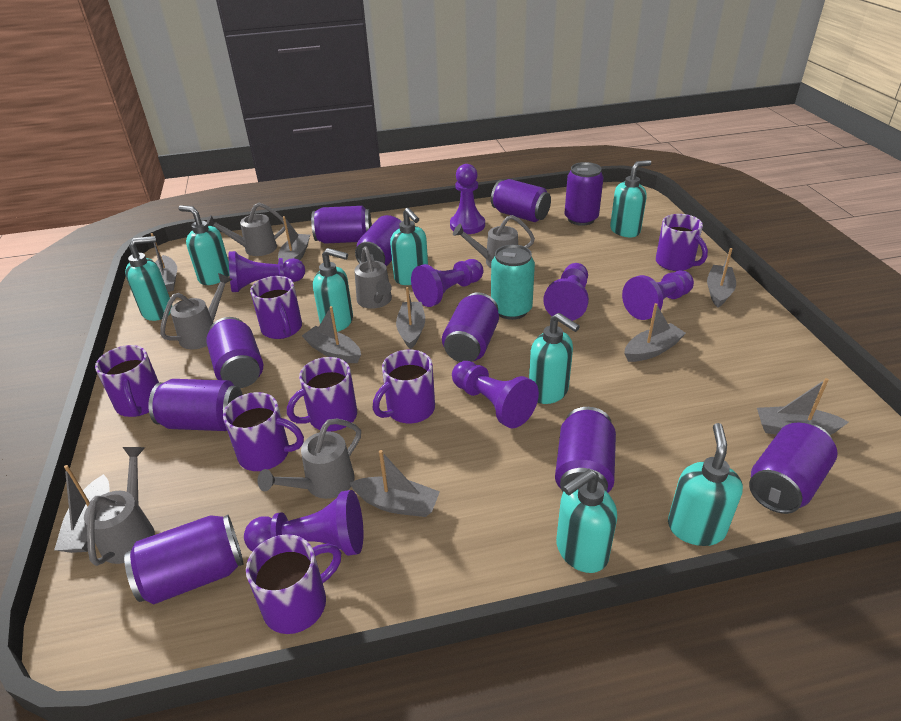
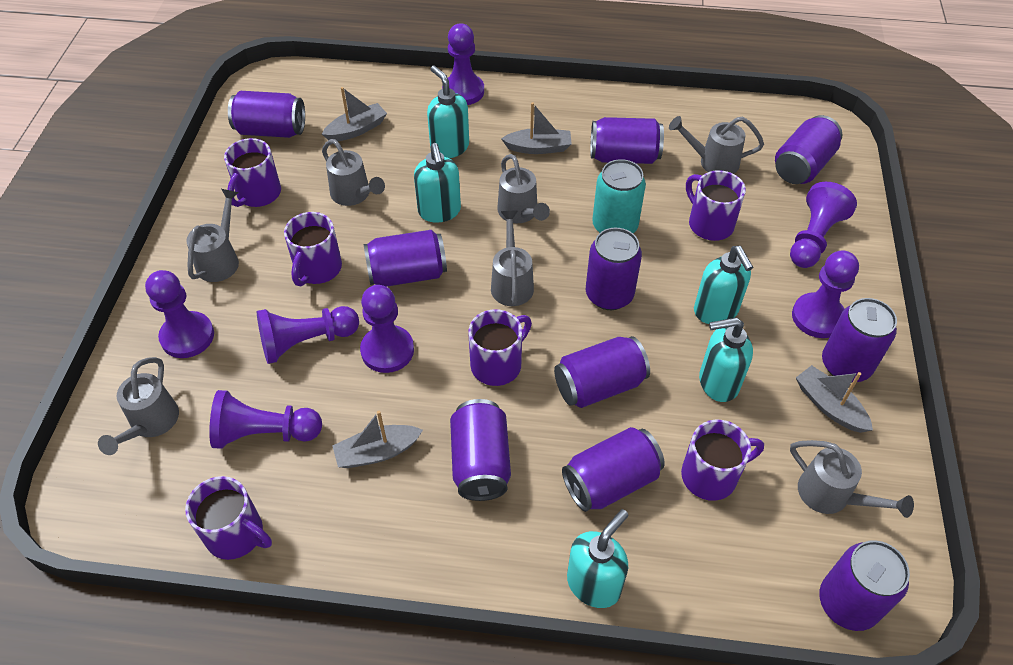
grey boat: 9 -> 4
grey watering can: 6 -> 7
purple mug: 7 -> 6
turquoise soap dispenser: 8 -> 5

